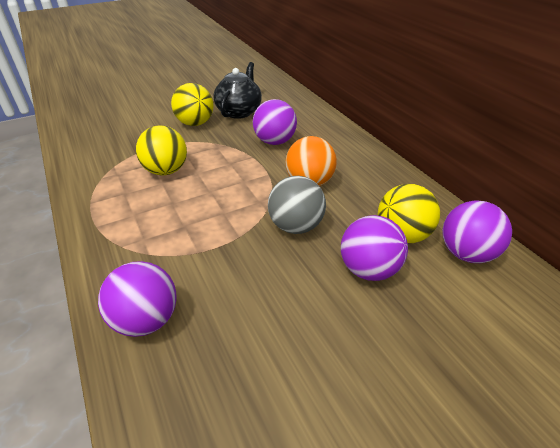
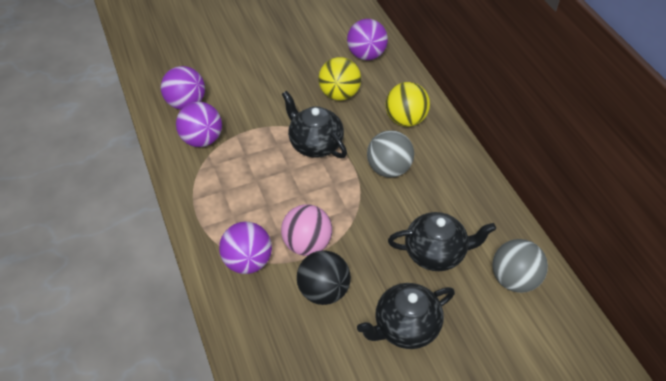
black ball: 0 -> 1
black teapot: 1 -> 3
grey ball: 1 -> 2
orange ball: 1 -> 0
pink ball: 0 -> 1
yellow ball: 3 -> 2

